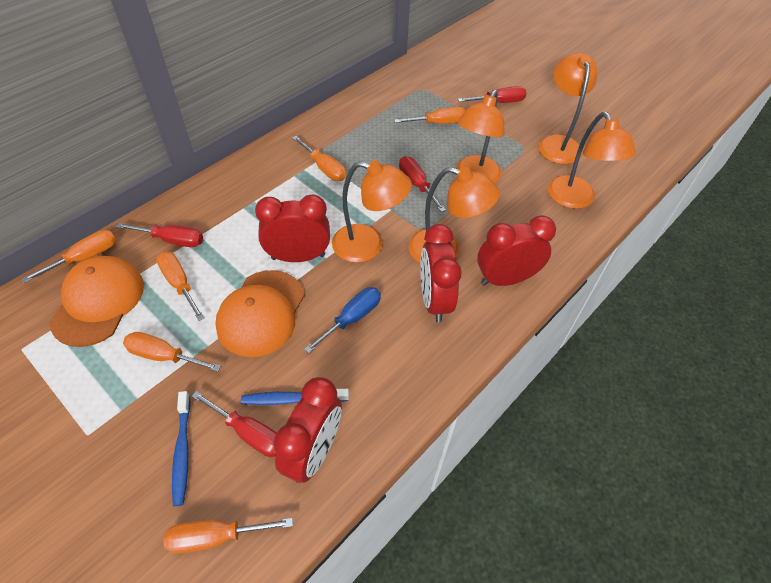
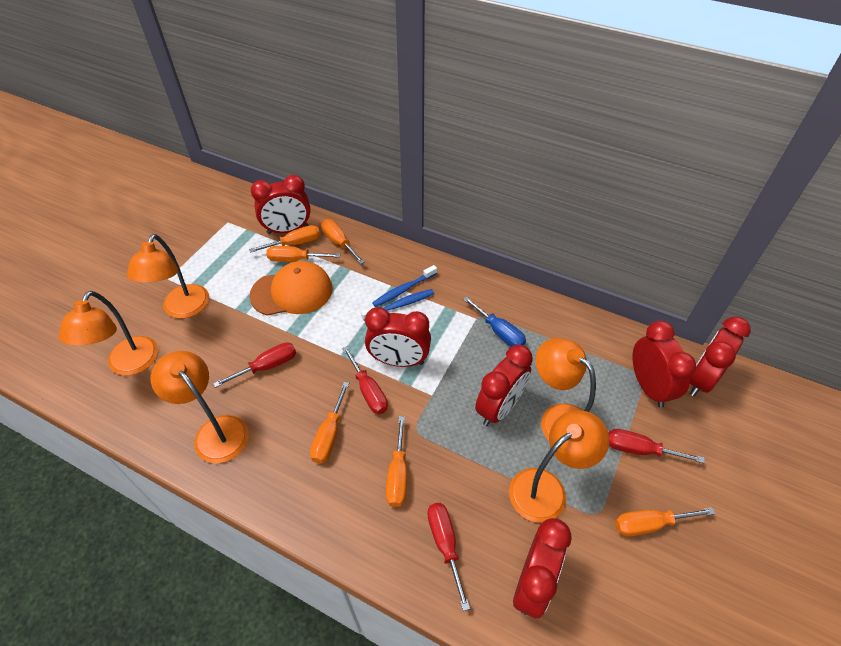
orange cap: 2 -> 1
red clock: 4 -> 6

